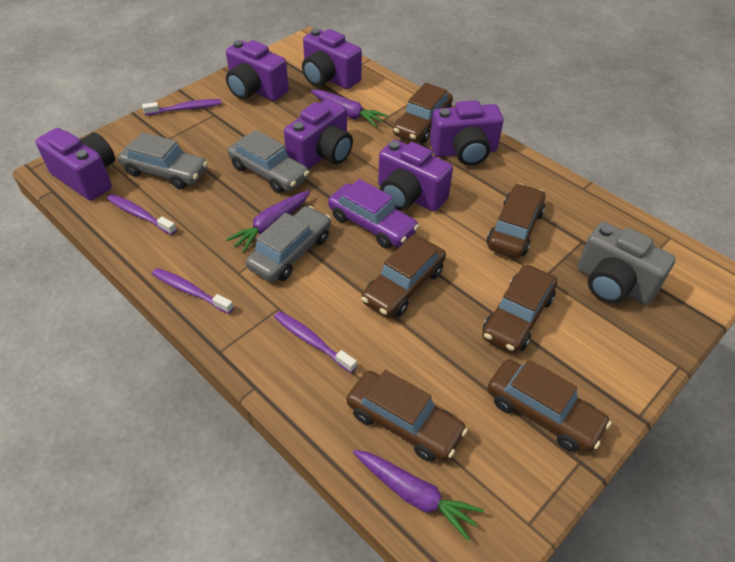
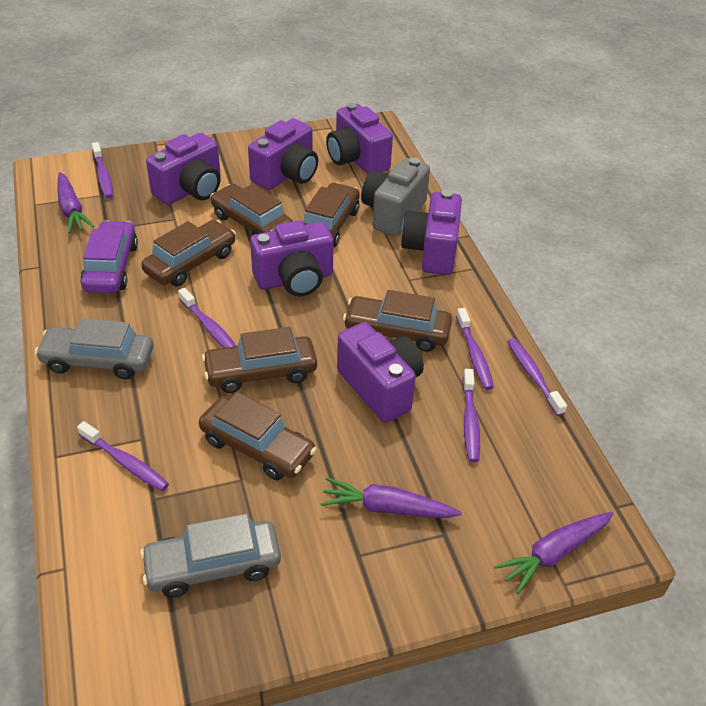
grey car: 3 -> 2
purple toothbrush: 4 -> 6

